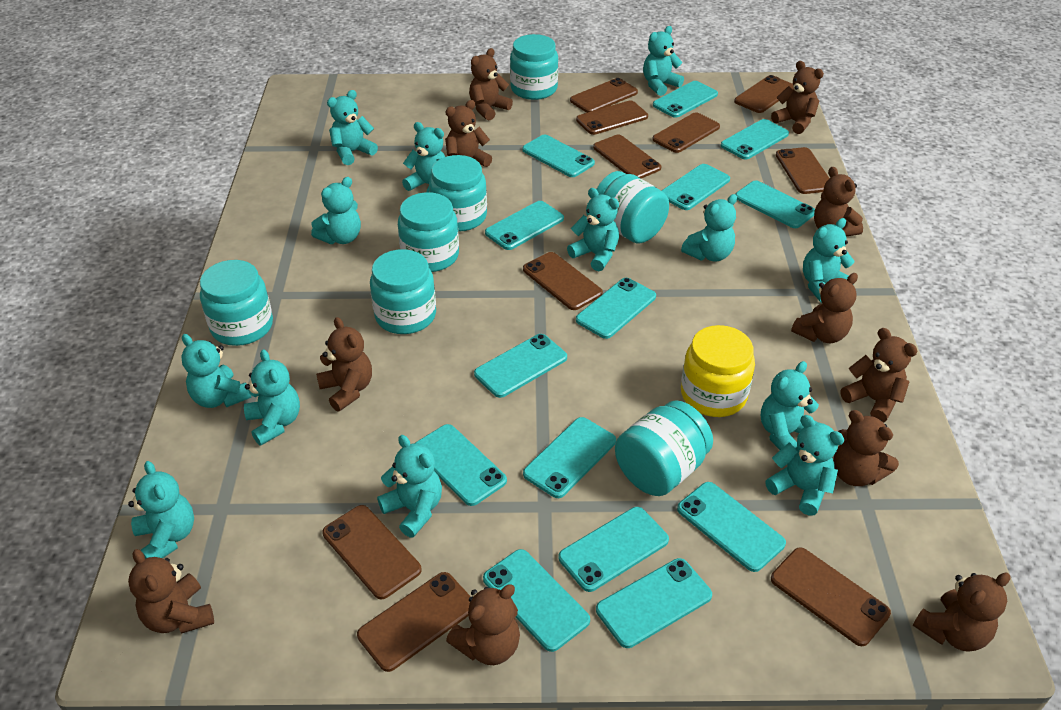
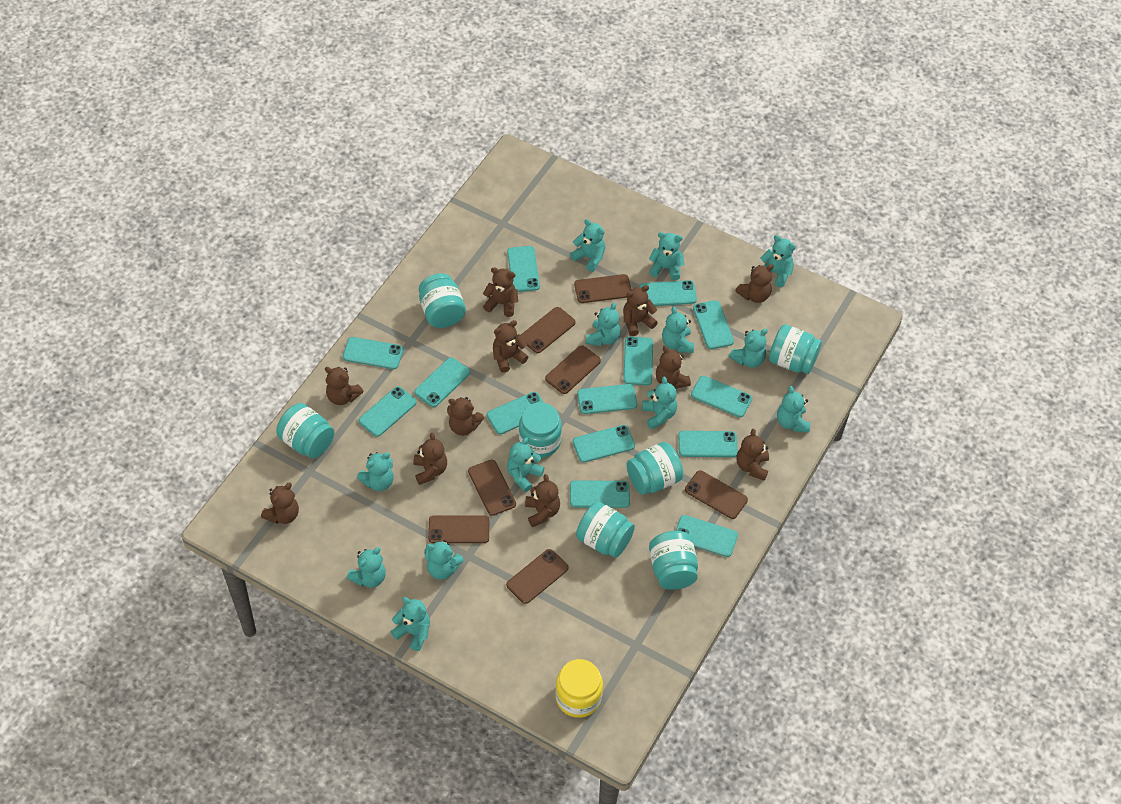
brown phone: 10 -> 7

